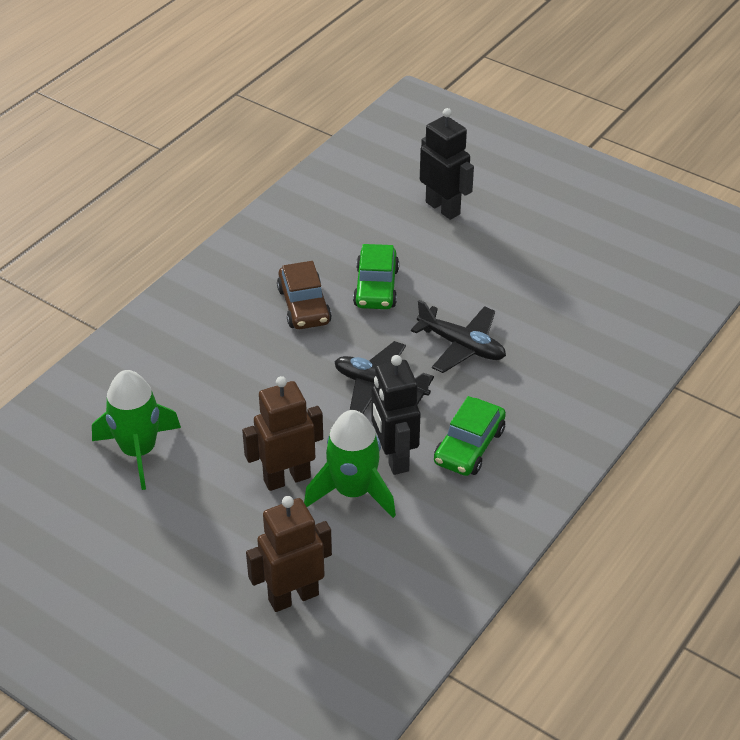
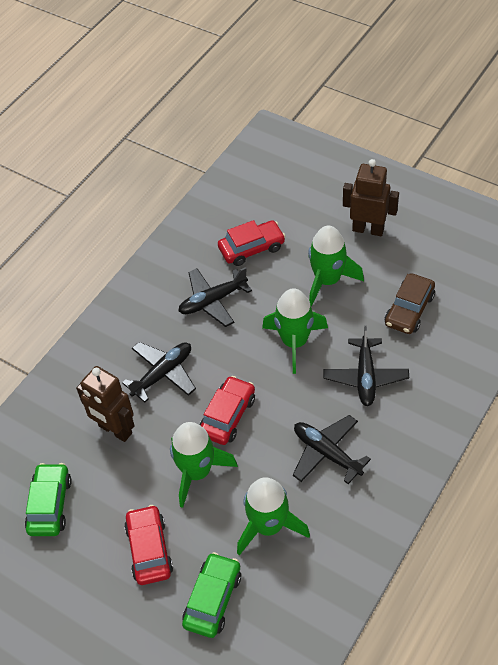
black plane: 2 -> 4
black robot: 2 -> 0
green rocket: 2 -> 4
red car: 0 -> 3

